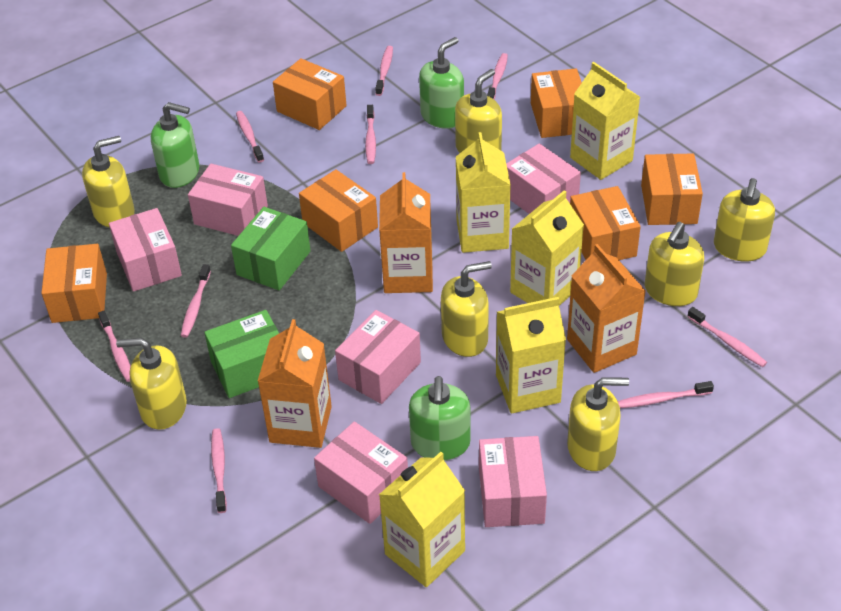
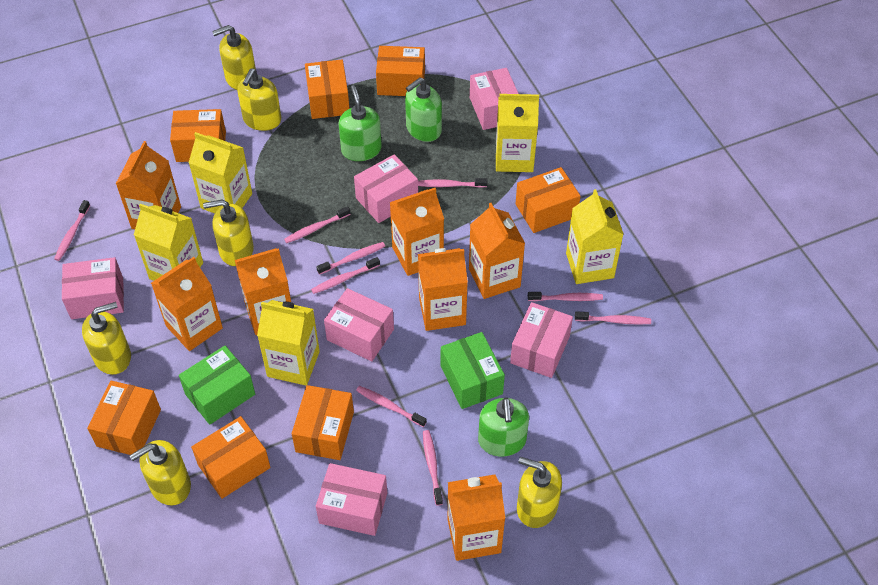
orange box: 6 -> 7
orange carton: 3 -> 7
yellow soap dispenser: 7 -> 6

